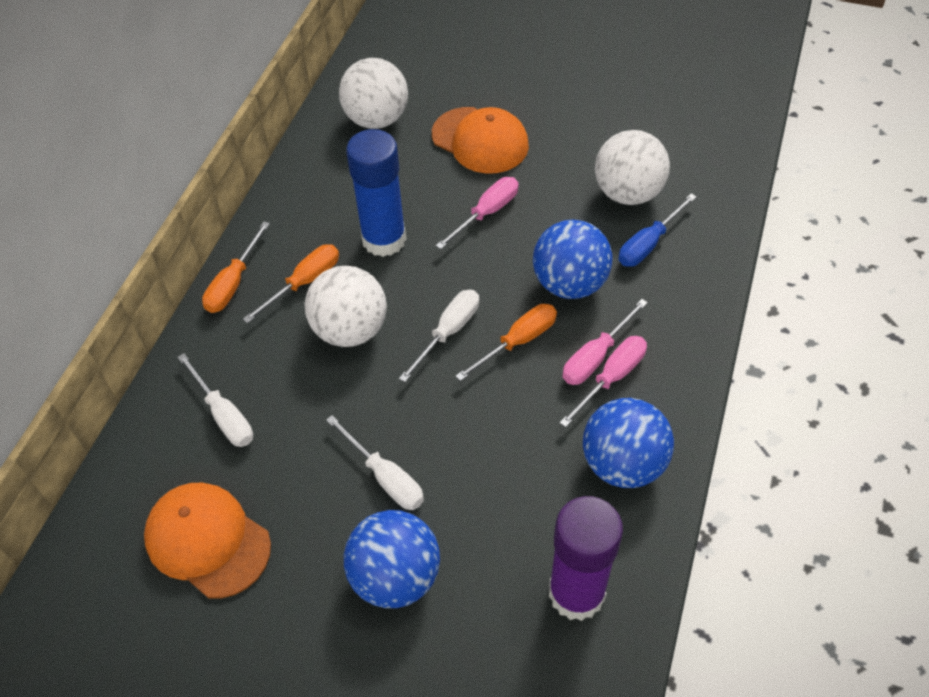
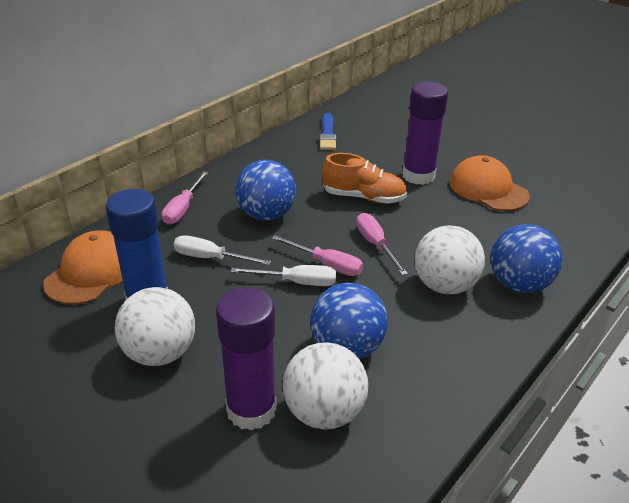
blue brush: 0 -> 1
blue screwdriver: 1 -> 0
orange screwdriver: 3 -> 0
orange shoe: 0 -> 1
purple glue stick: 1 -> 2
white screwdriver: 3 -> 2

